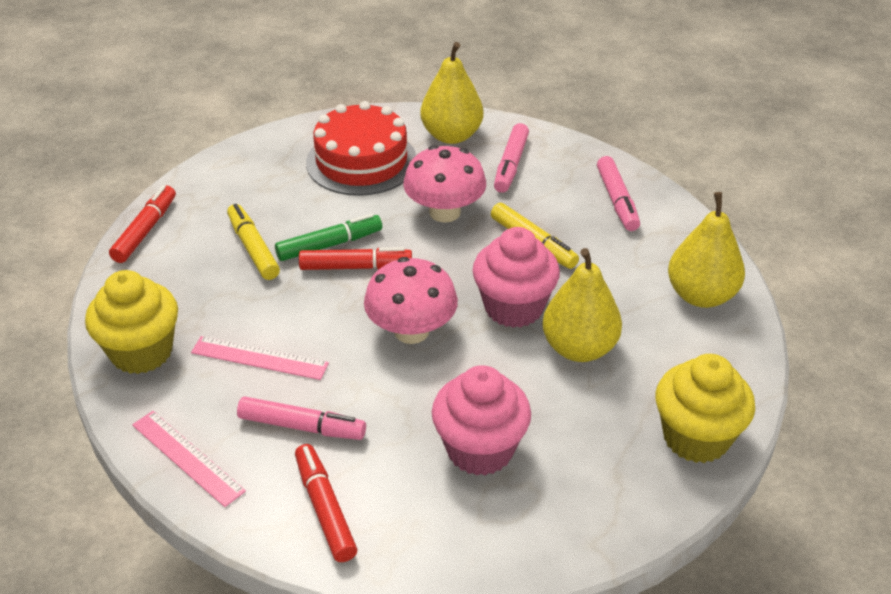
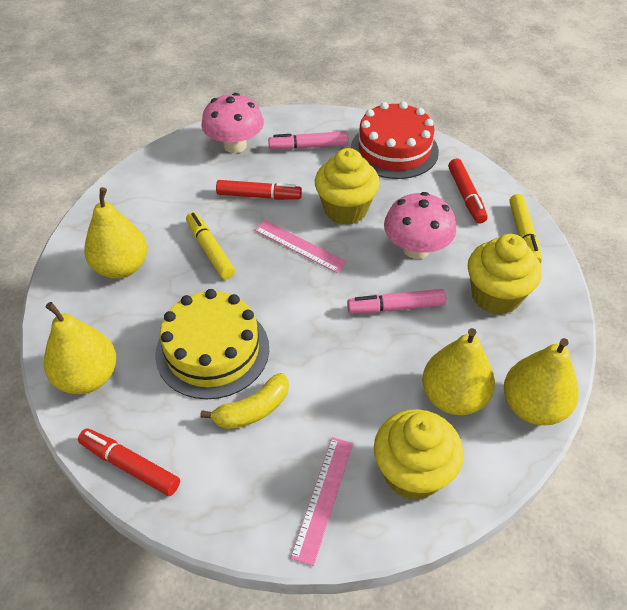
green marker: 1 -> 0
pink cupcake: 2 -> 0
pink marker: 3 -> 2
yellow banana: 0 -> 1
yellow cake: 0 -> 1
yellow cupcake: 2 -> 3
yellow pear: 3 -> 4

